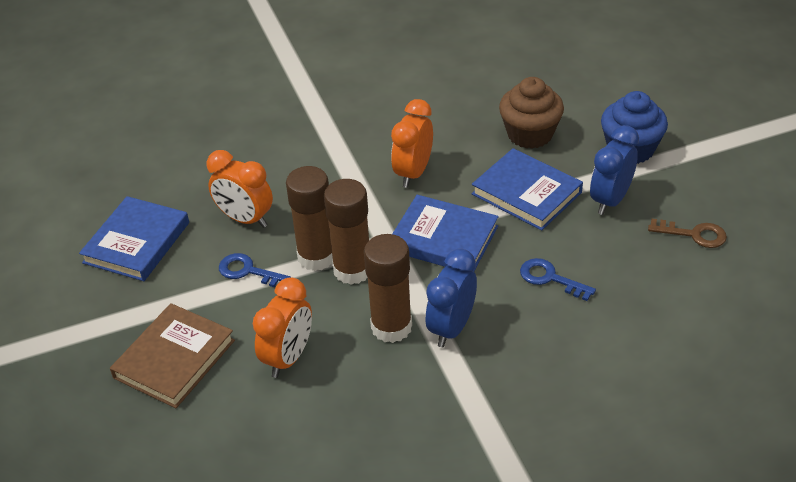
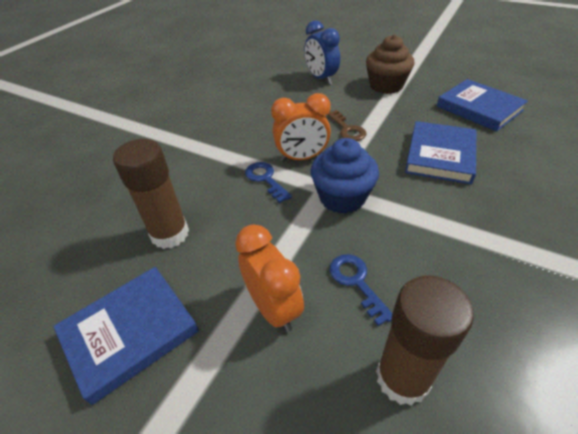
blue clock: 2 -> 1
brown book: 1 -> 0
brown glue stick: 3 -> 2
orange clock: 3 -> 2

